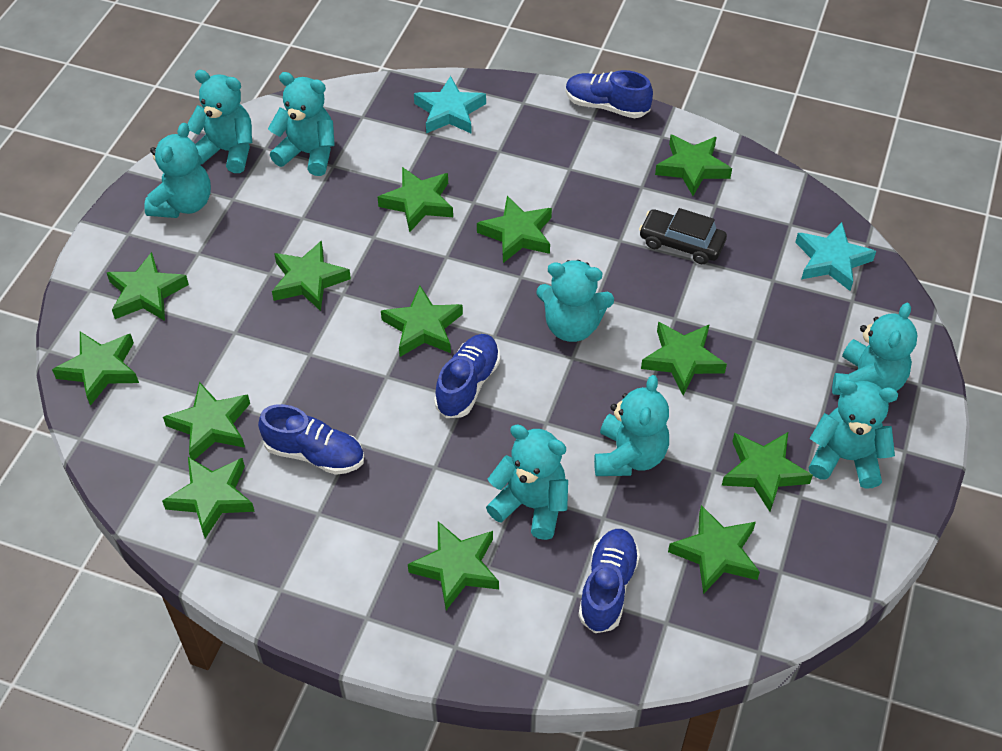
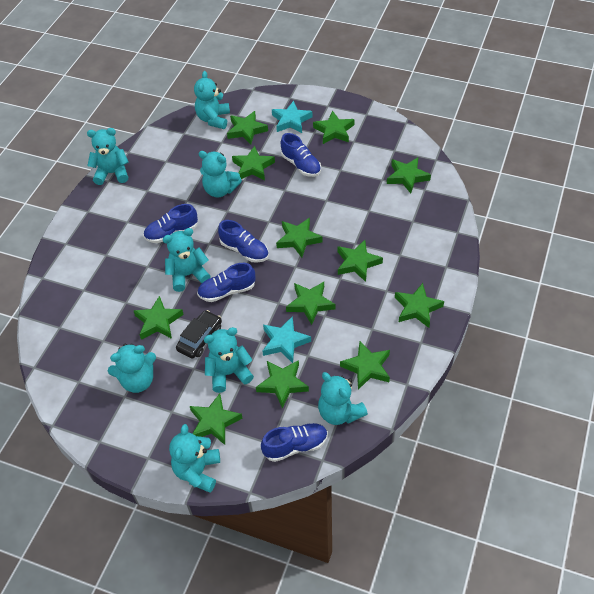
blue shoe: 4 -> 5
green star: 13 -> 12

